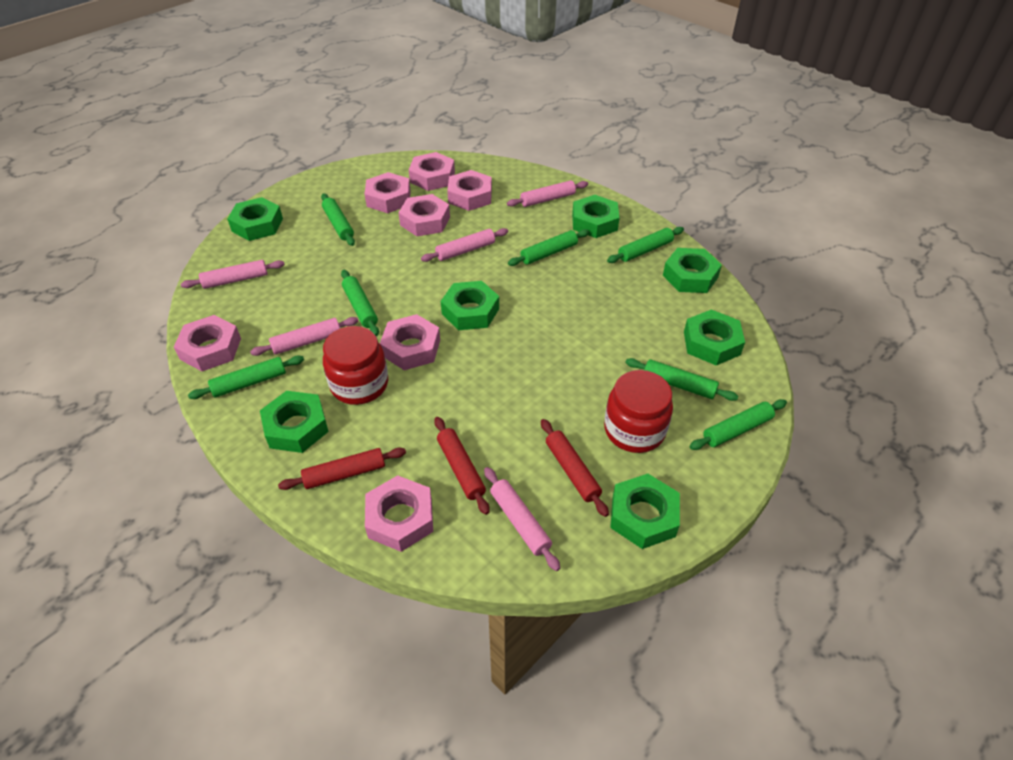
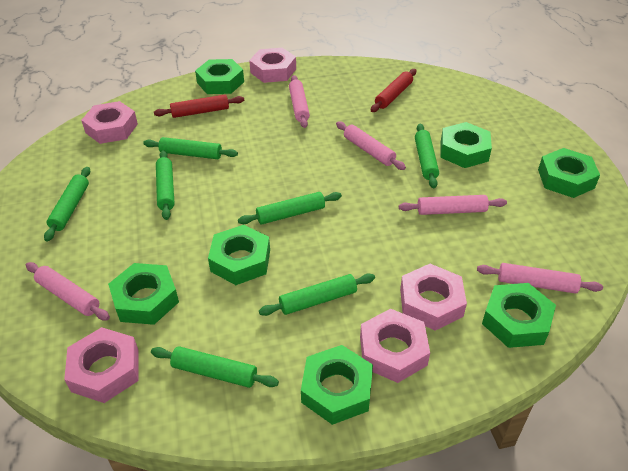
pink nut: 7 -> 5
red jar: 2 -> 0
red rolling pin: 3 -> 2

